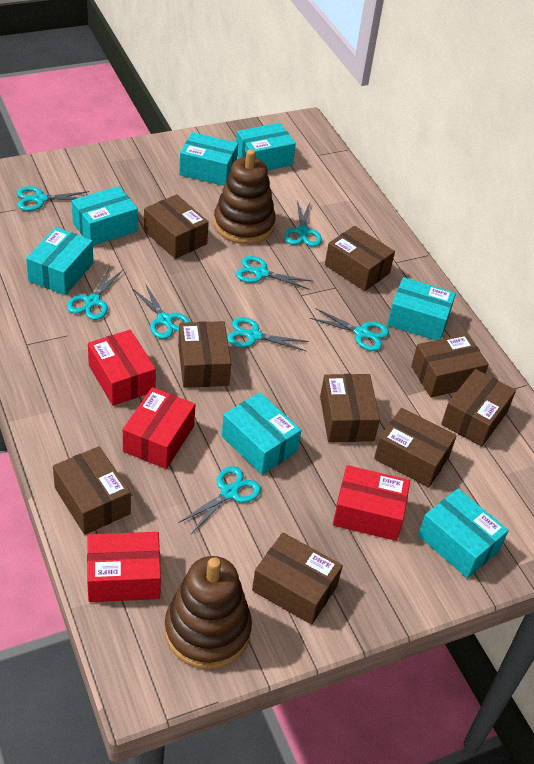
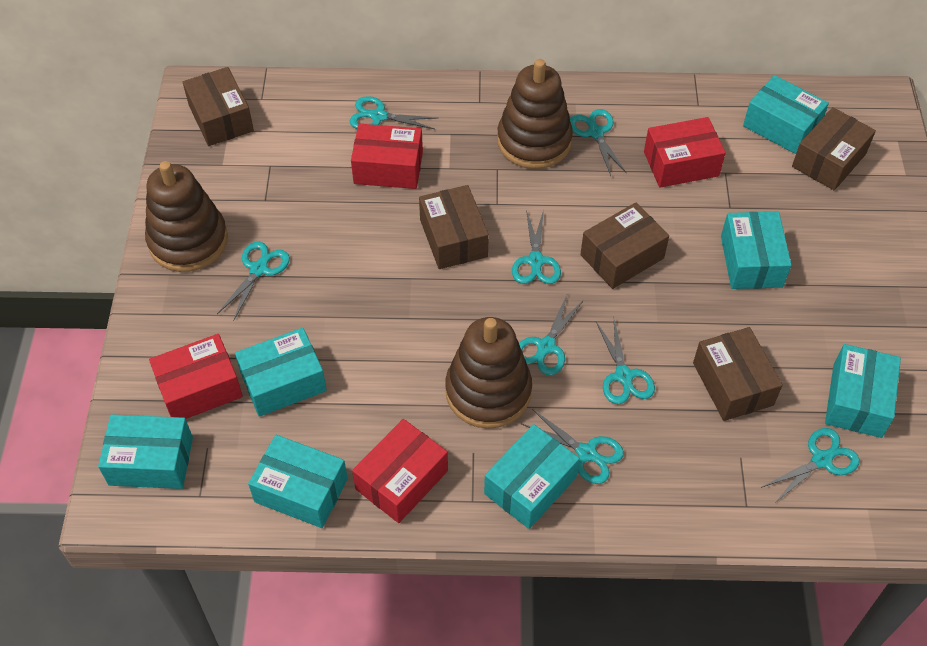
brown box: 9 -> 5
brown stacking toy: 2 -> 3

